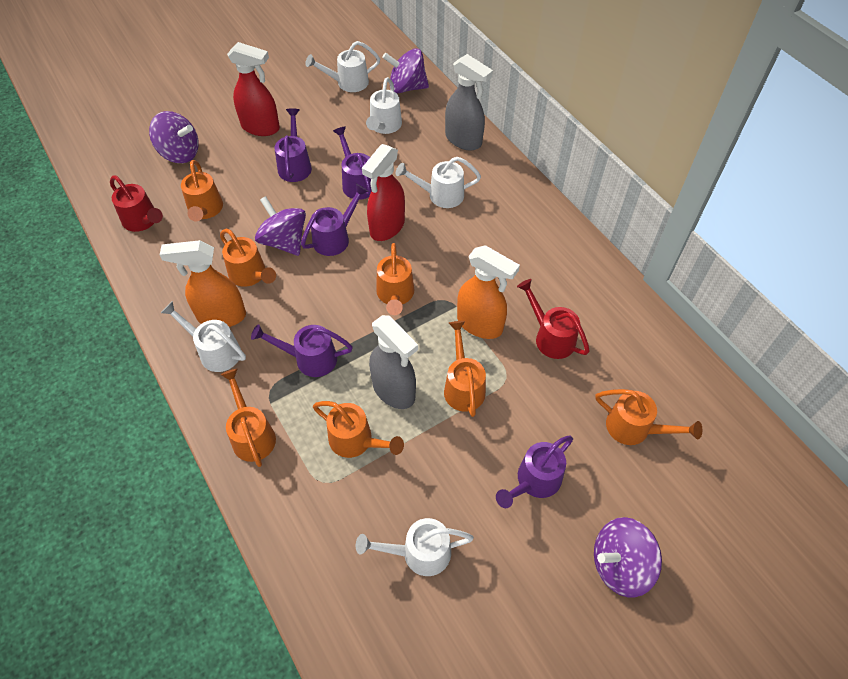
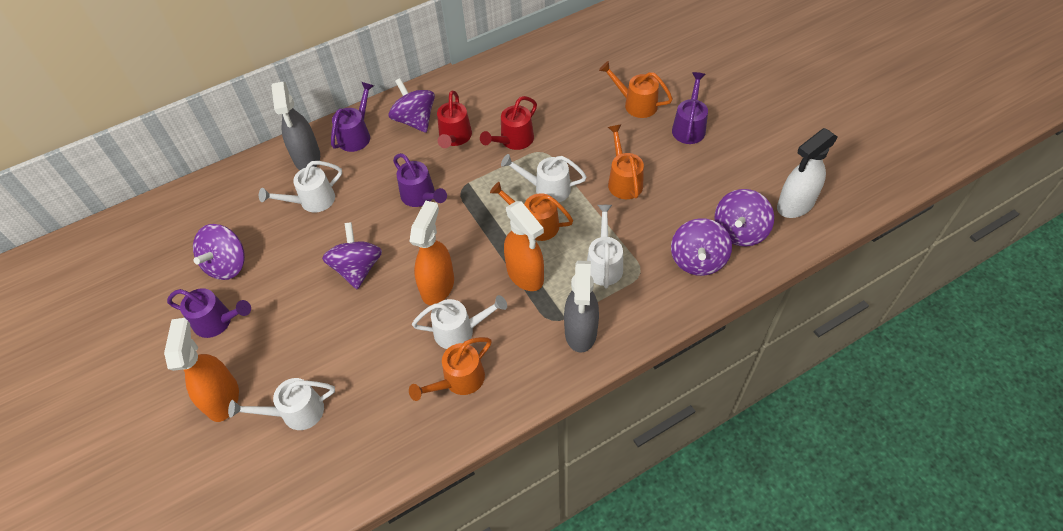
orange spray bottle: 2 -> 3
orange watering can: 7 -> 4
purple spinning top: 4 -> 5
purple watering can: 5 -> 4
red spray bottle: 2 -> 0
white spray bottle: 0 -> 1

